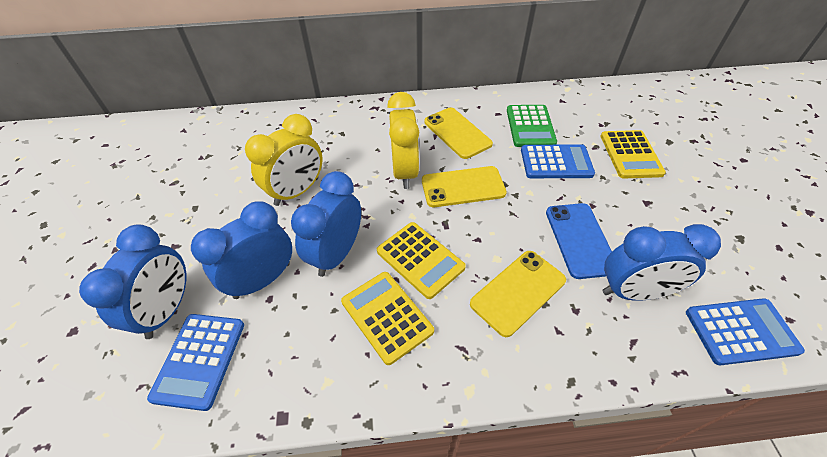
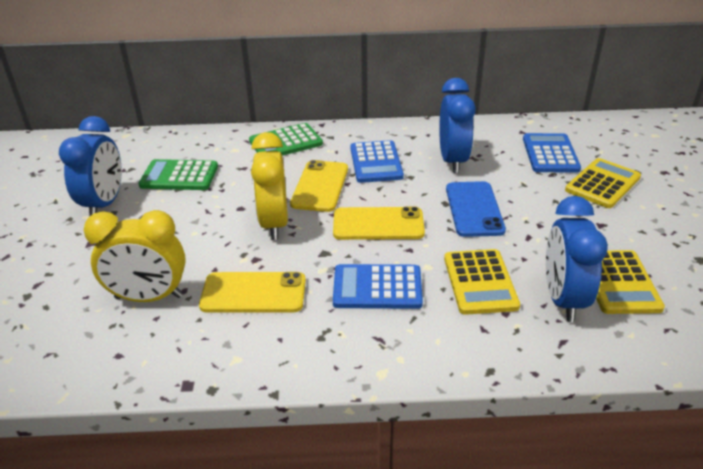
blue clock: 4 -> 3
green calculator: 1 -> 2

